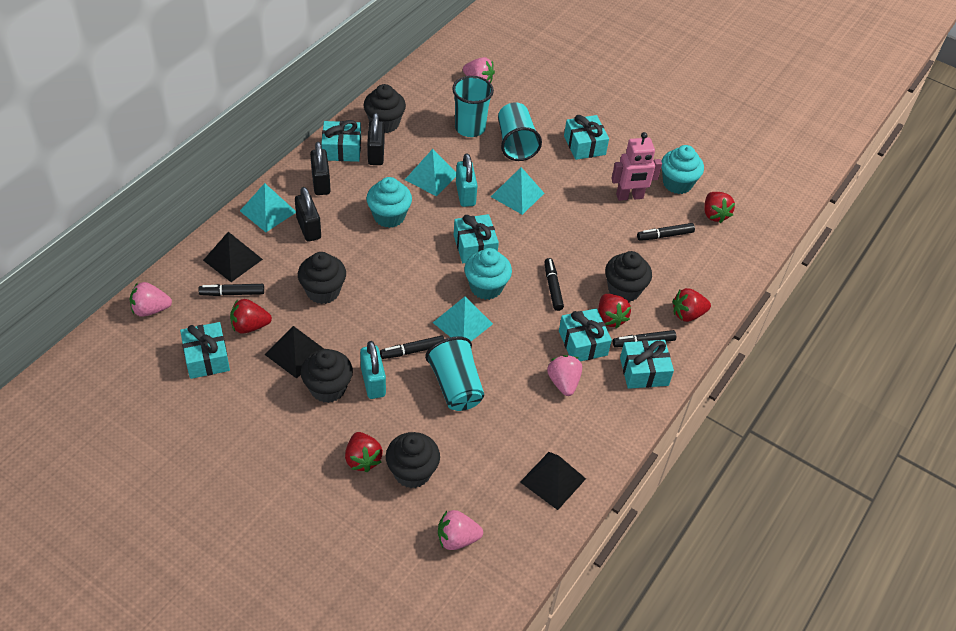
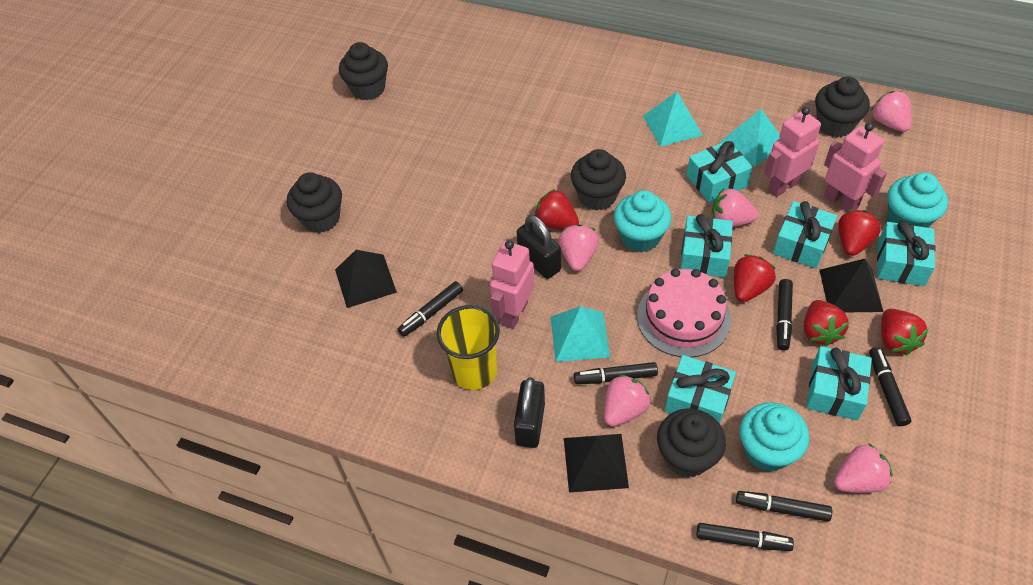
black marker: 5 -> 6
black padlock: 3 -> 2
pink cake: 0 -> 1
pink robot: 1 -> 3
pink strawberry: 4 -> 5
turquoise cup: 3 -> 0
turquoise padlock: 2 -> 0
turquoise pyramid: 4 -> 3
yellow cup: 0 -> 1

